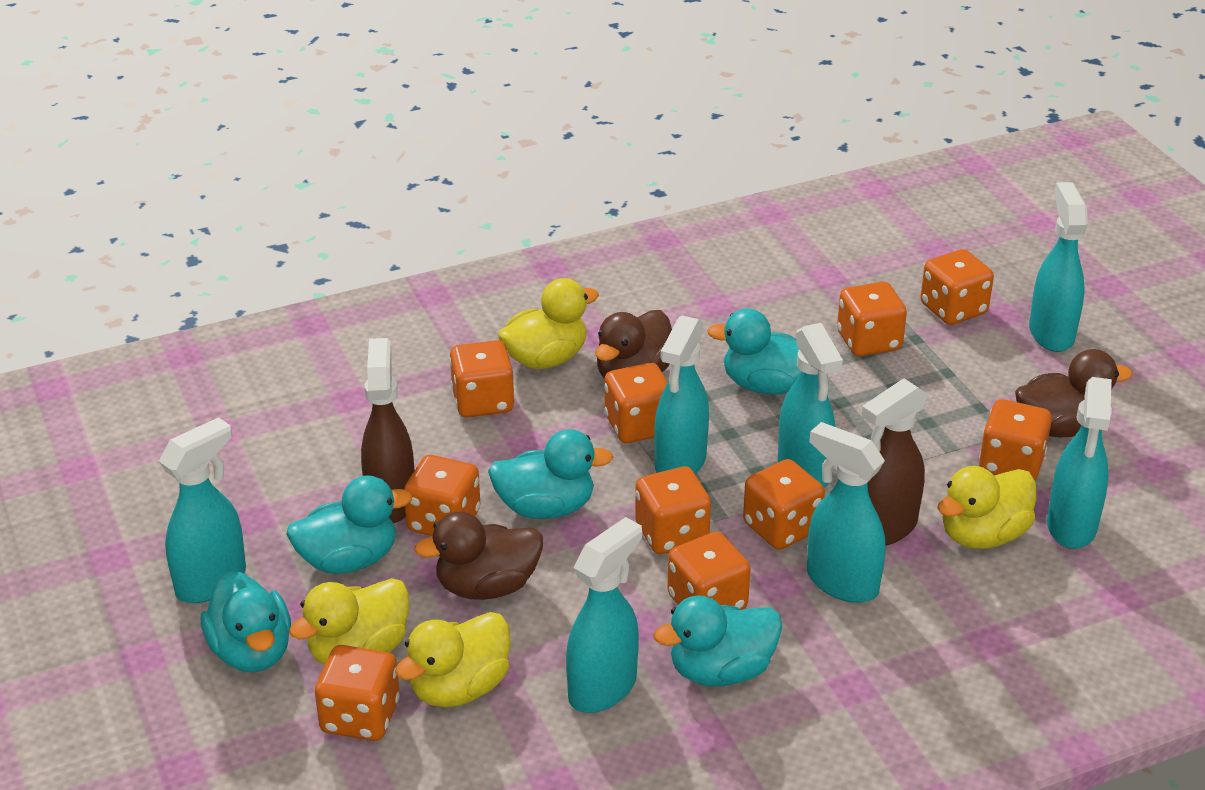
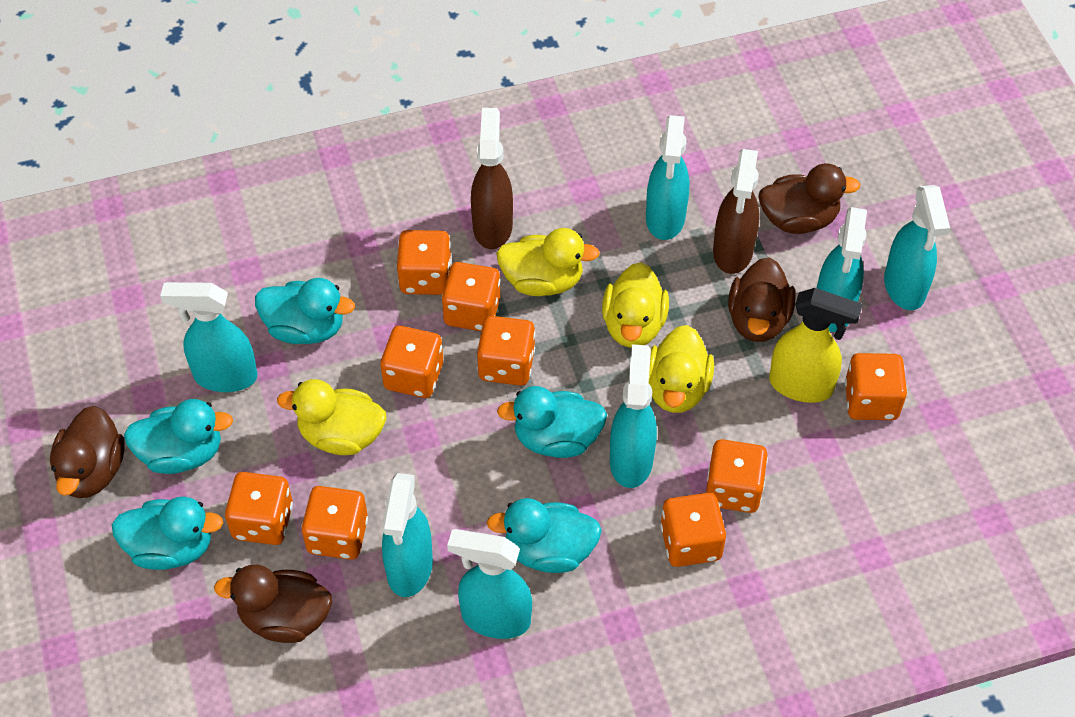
brown duck: 3 -> 4
orange dice: 10 -> 9
yellow spray bottle: 0 -> 1

